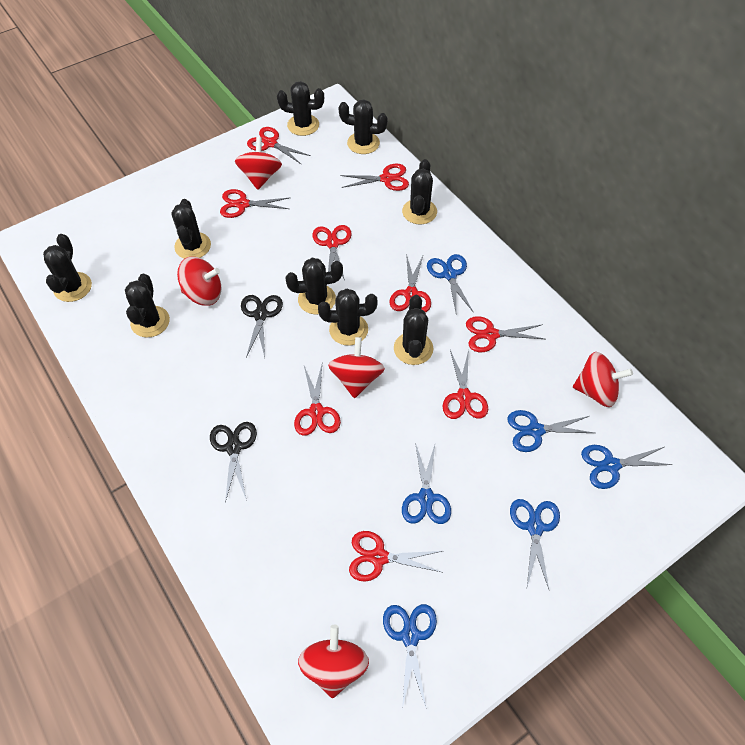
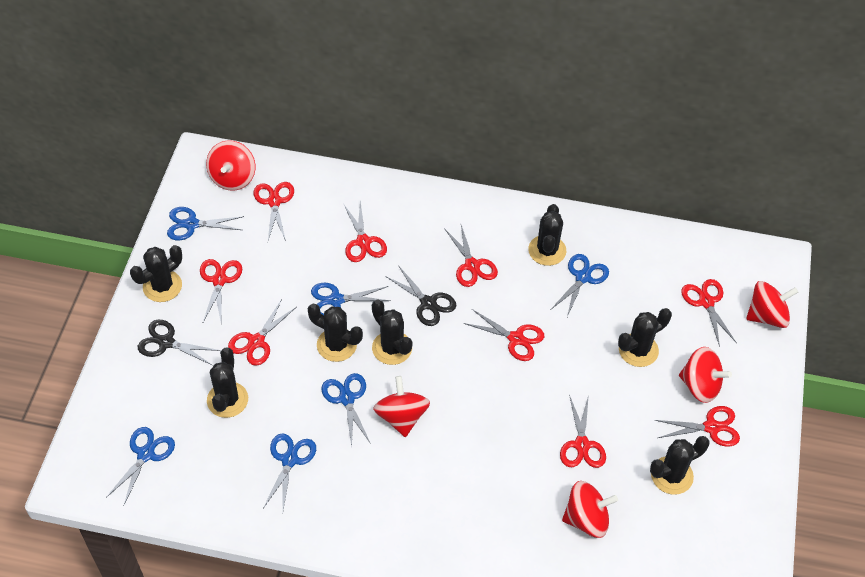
black cactus: 9 -> 7

